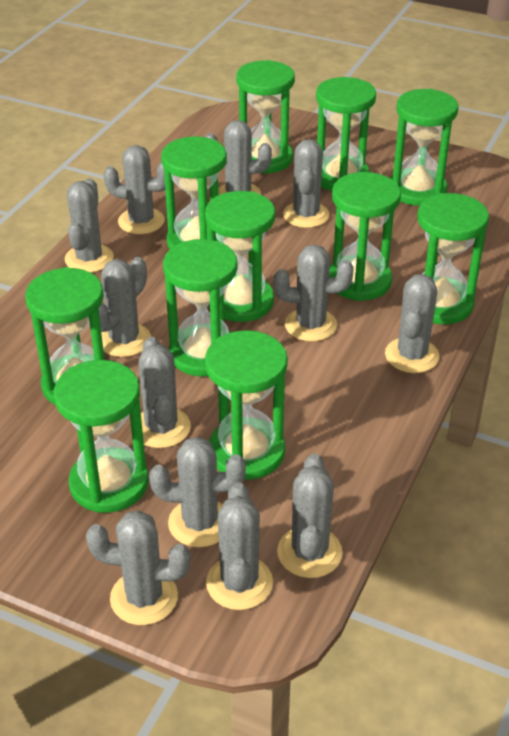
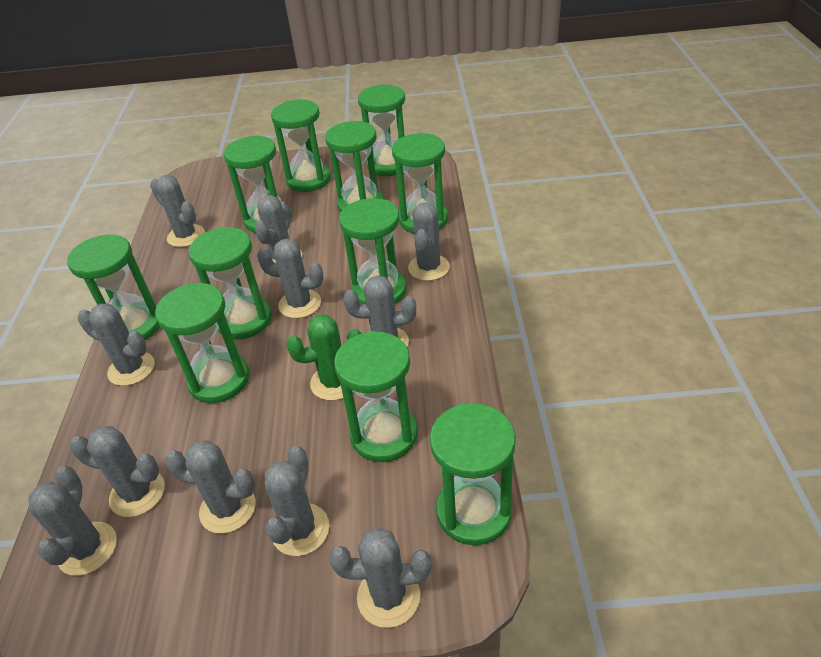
green cactus: 0 -> 1
grey cactus: 12 -> 11

